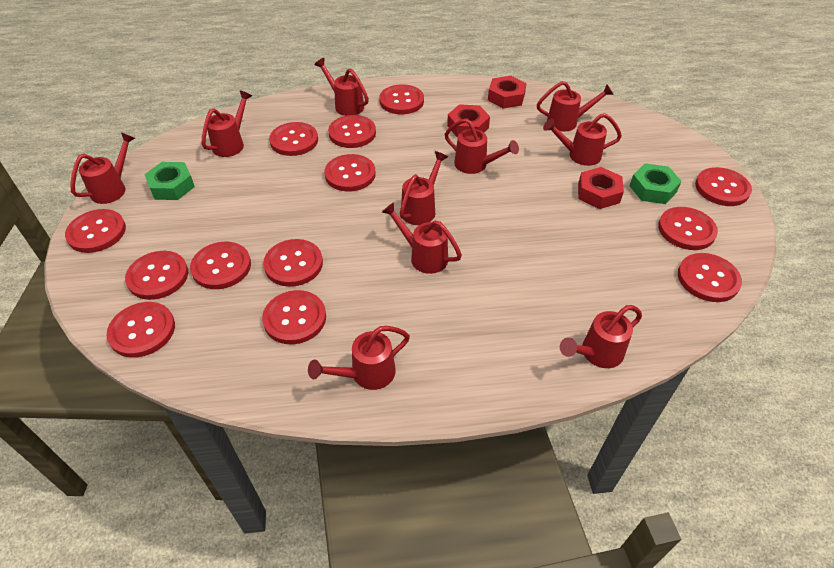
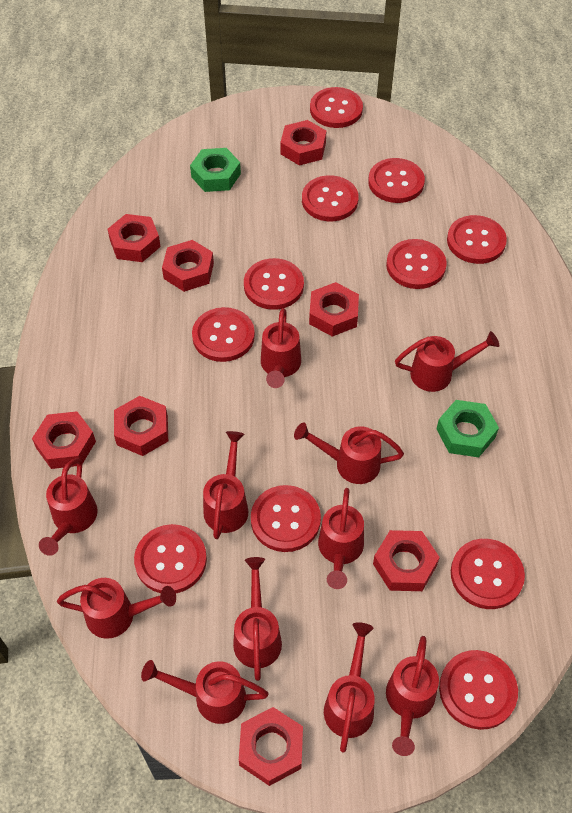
red button: 13 -> 11
red nut: 3 -> 8
red watering can: 10 -> 11

